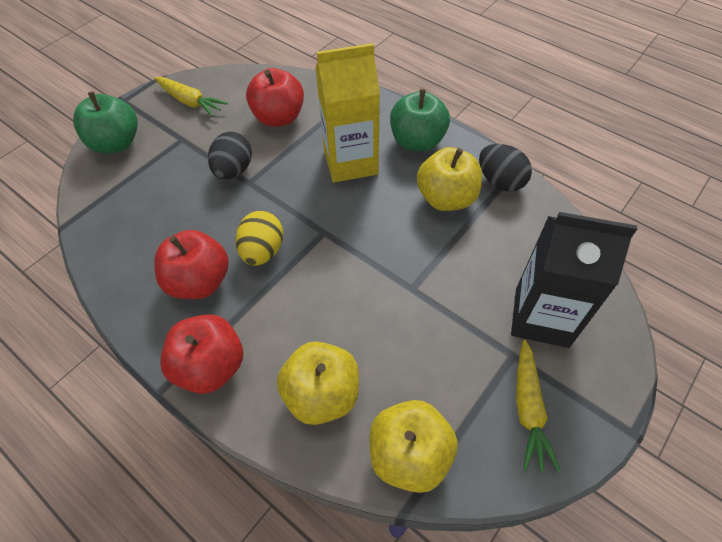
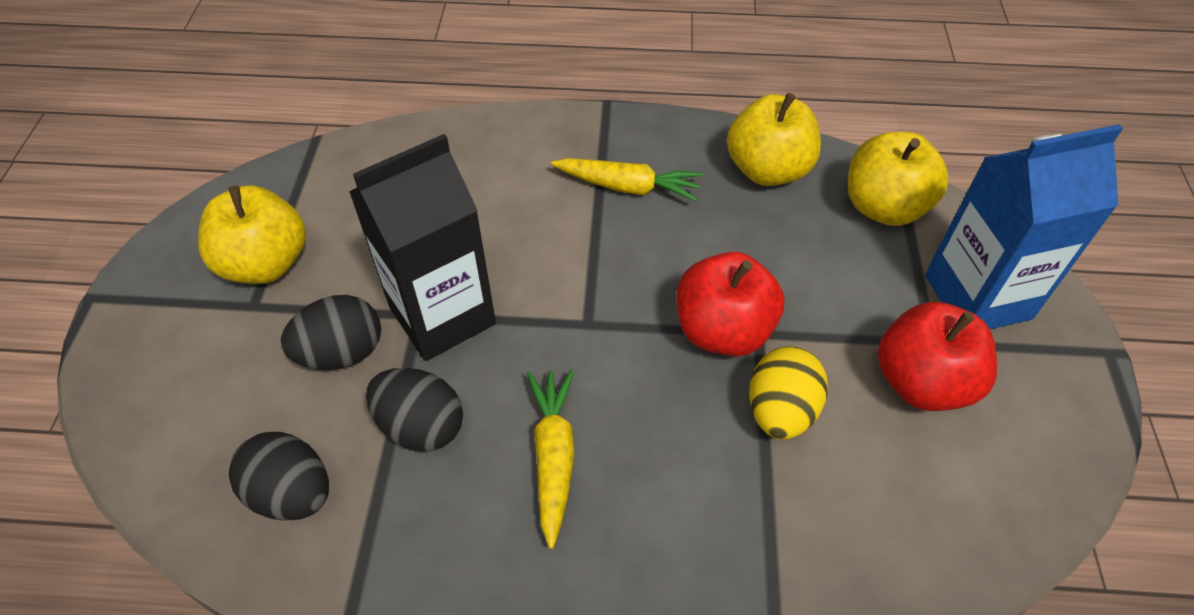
black egg: 2 -> 3
blue carton: 0 -> 1
green apple: 2 -> 0
red apple: 3 -> 2
yellow carton: 1 -> 0

